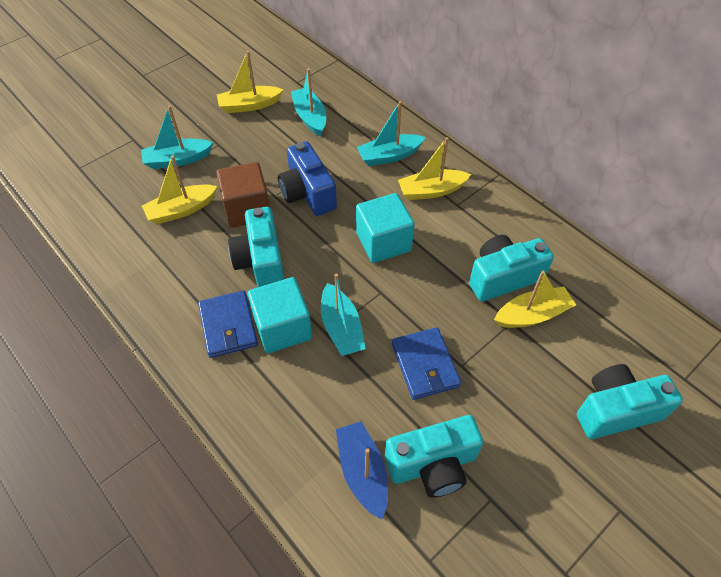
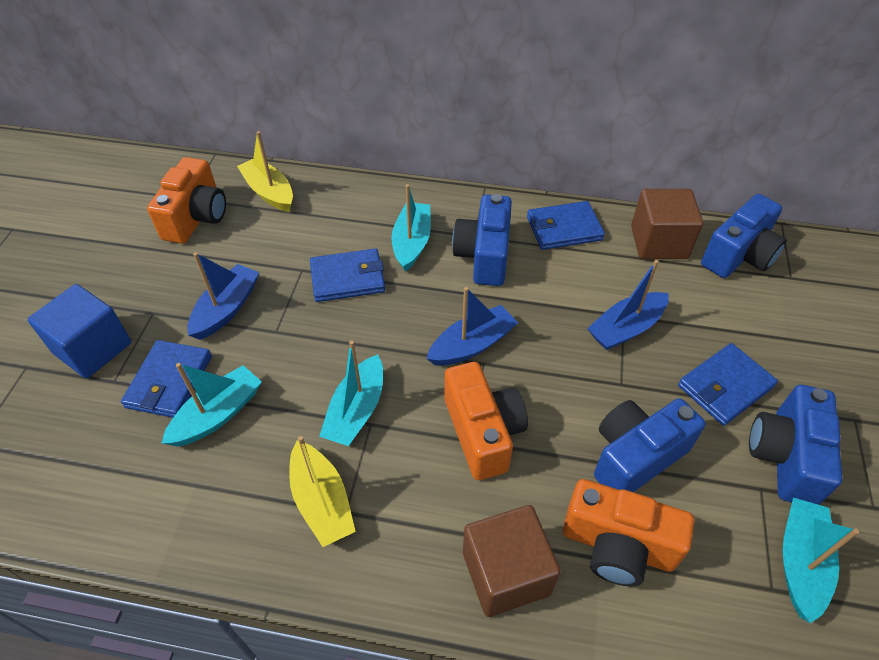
blue boat: 1 -> 3
blue camera: 1 -> 4
blue cube: 0 -> 1
blue wallet: 2 -> 4
brown cube: 1 -> 2
orange camera: 0 -> 3
turquoise camera: 4 -> 0
turquoise cube: 2 -> 0
yellow boat: 4 -> 2

